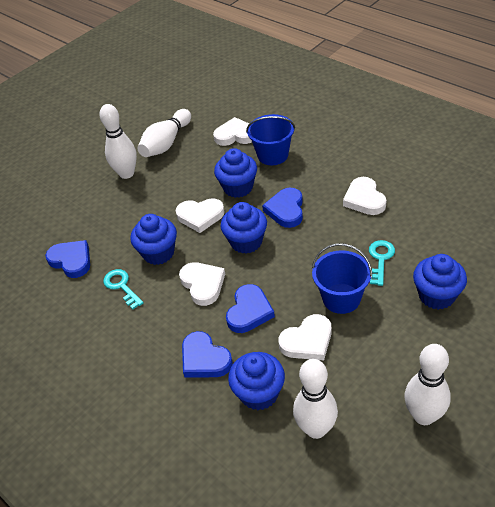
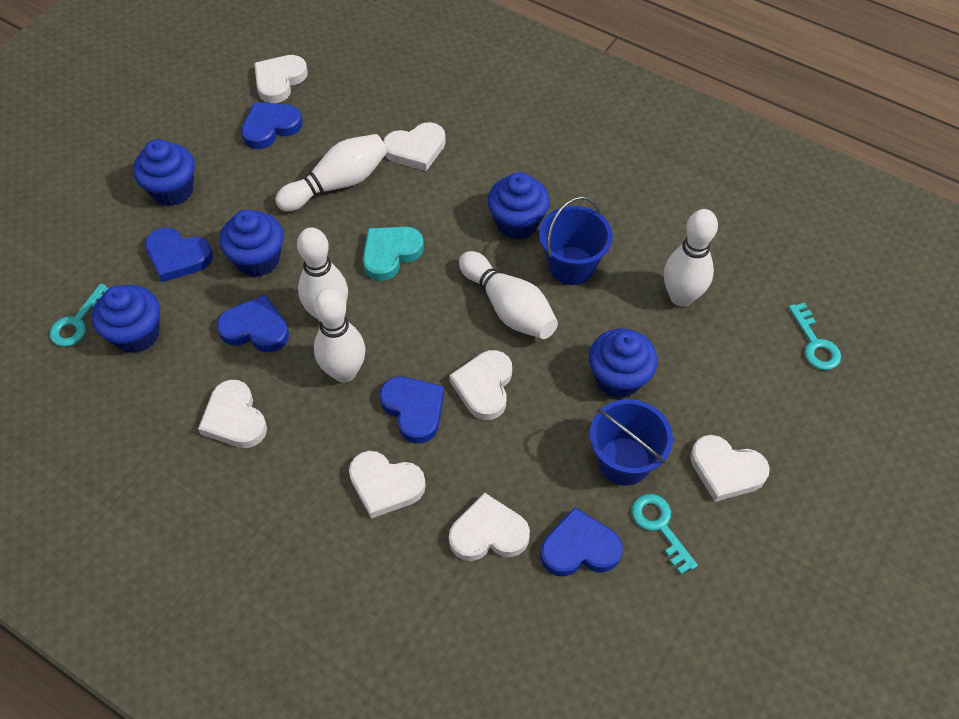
blue heart: 4 -> 5
turquoise heart: 0 -> 1
turquoise key: 2 -> 3
white bowling pin: 4 -> 5
white heart: 5 -> 7

